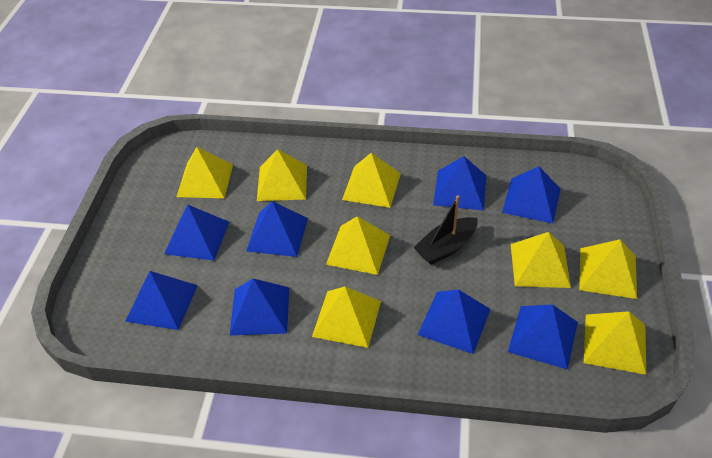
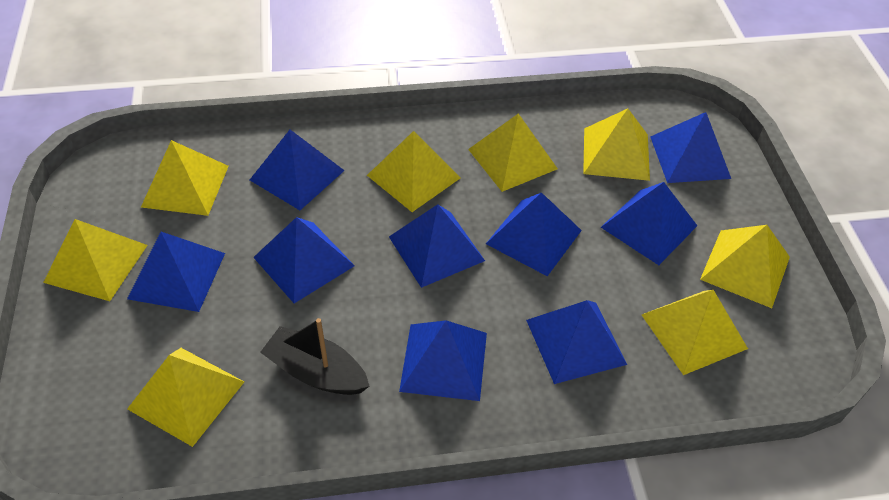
blue pyramid: 8 -> 9

